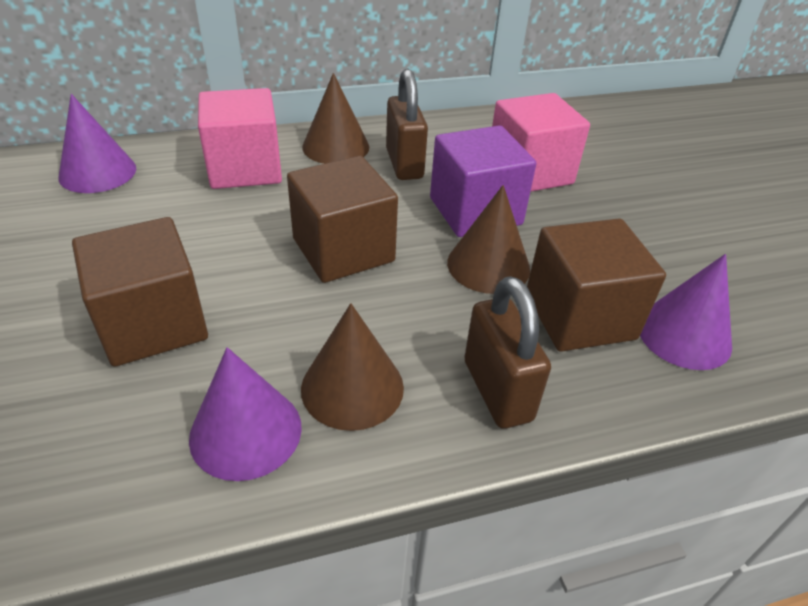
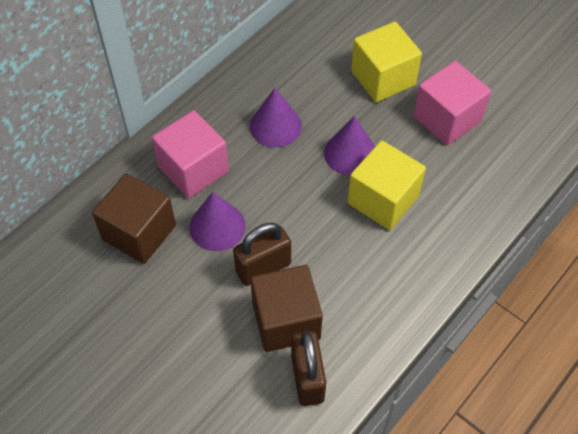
brown cone: 3 -> 0
brown cube: 3 -> 2
purple cube: 1 -> 0
yellow cube: 0 -> 2

